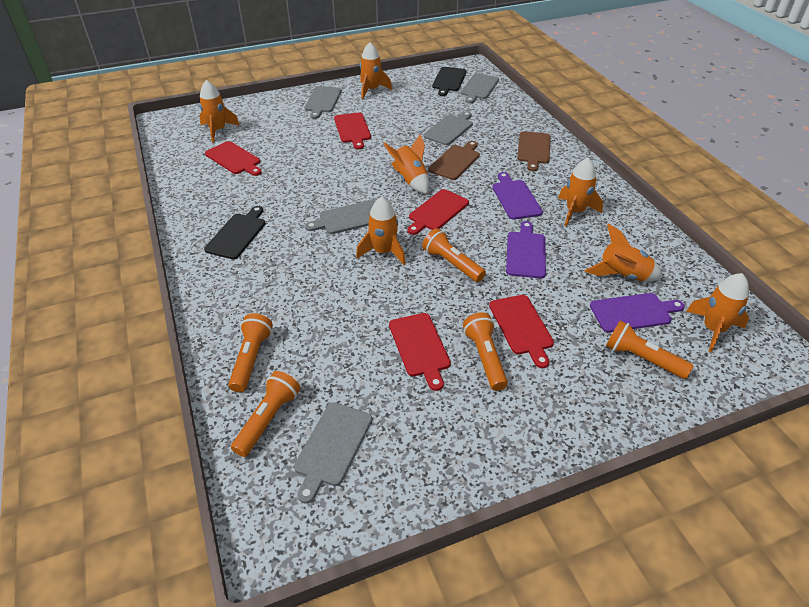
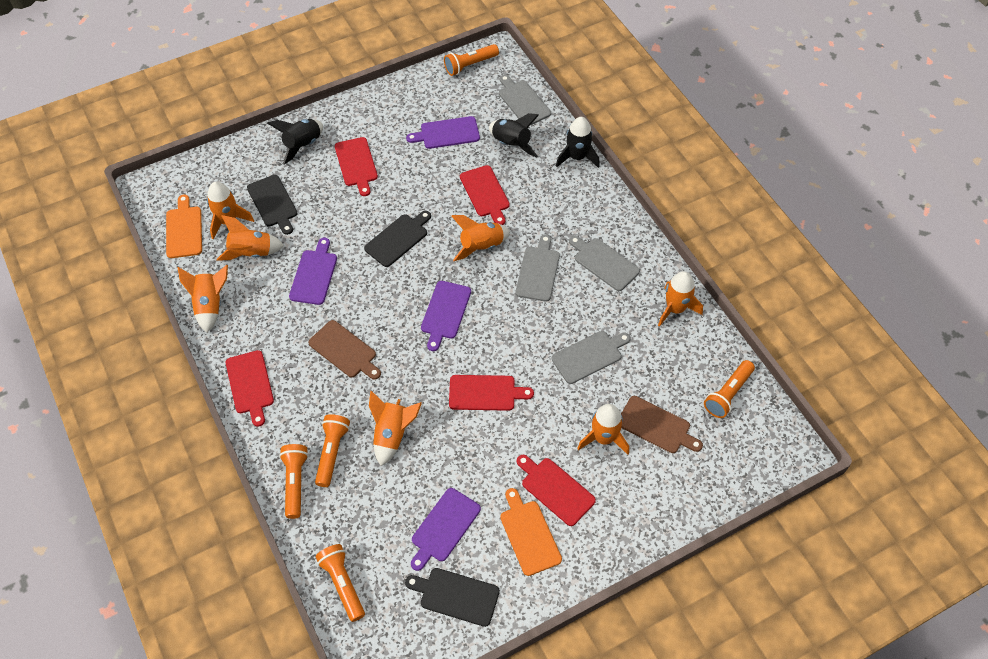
black cutting board: 2 -> 3
black rocket: 0 -> 3
grey cutting board: 5 -> 4
orange cutting board: 0 -> 2
purple cutting board: 3 -> 4

